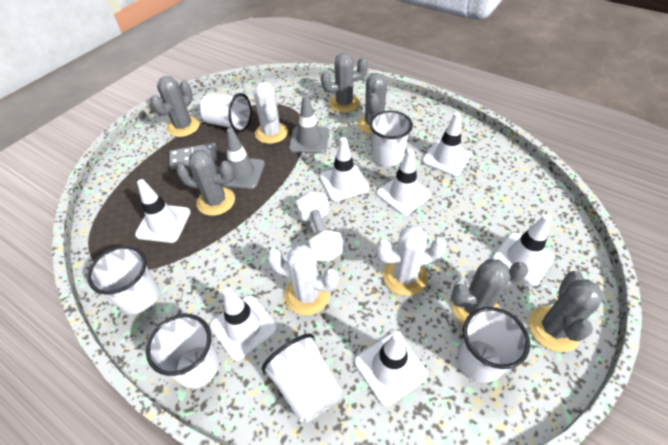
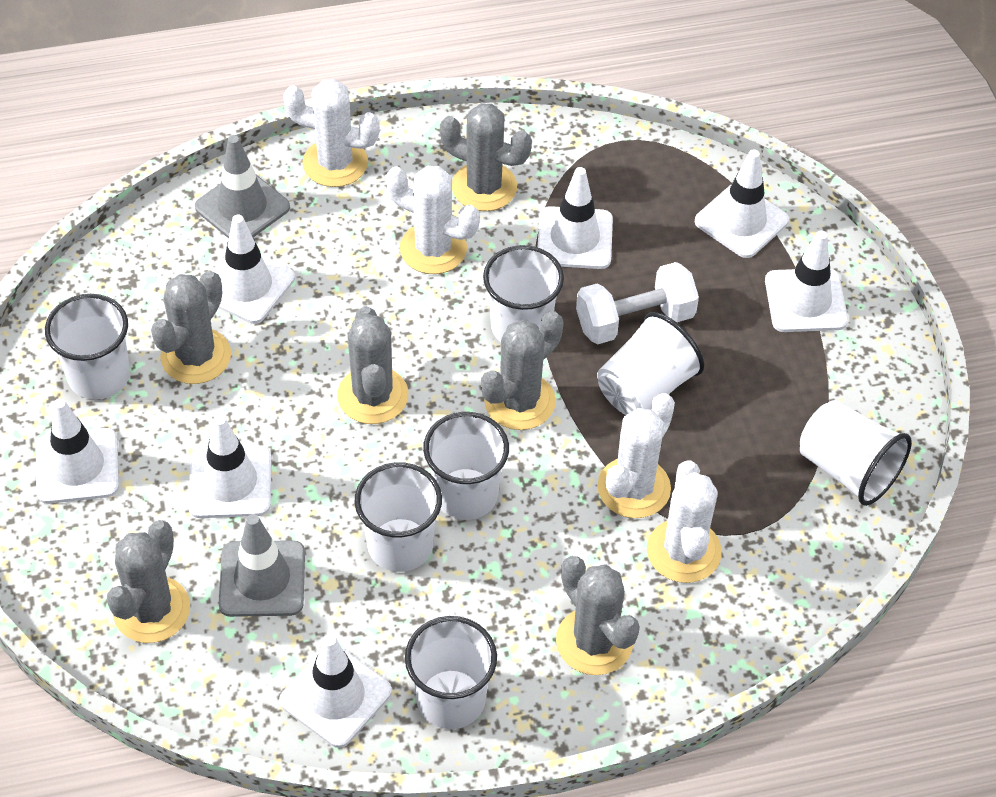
grey domino: 1 -> 0
white cactus: 3 -> 4
white cup: 6 -> 7

